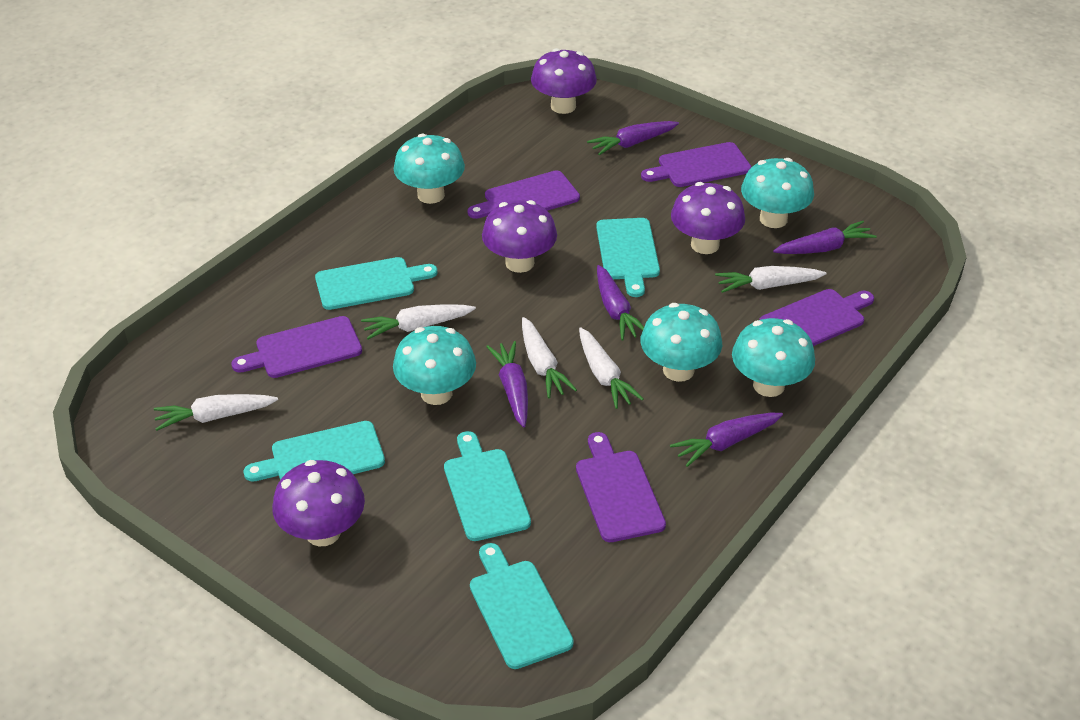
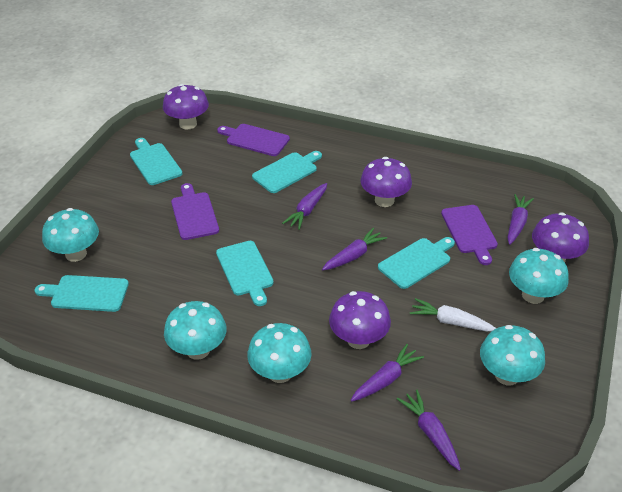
purple cutting board: 5 -> 3
white carrot: 5 -> 1

